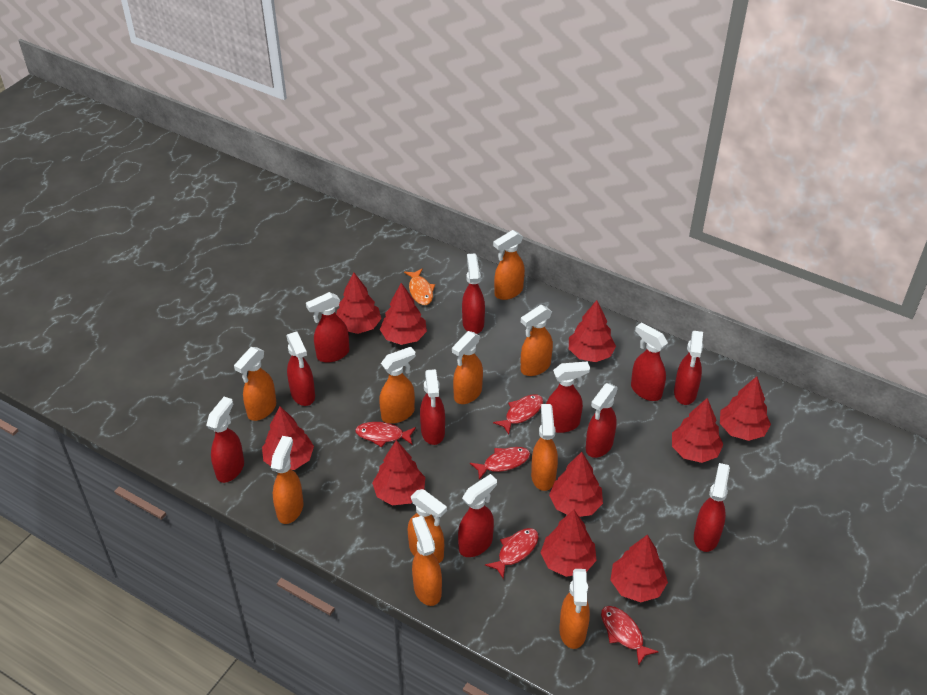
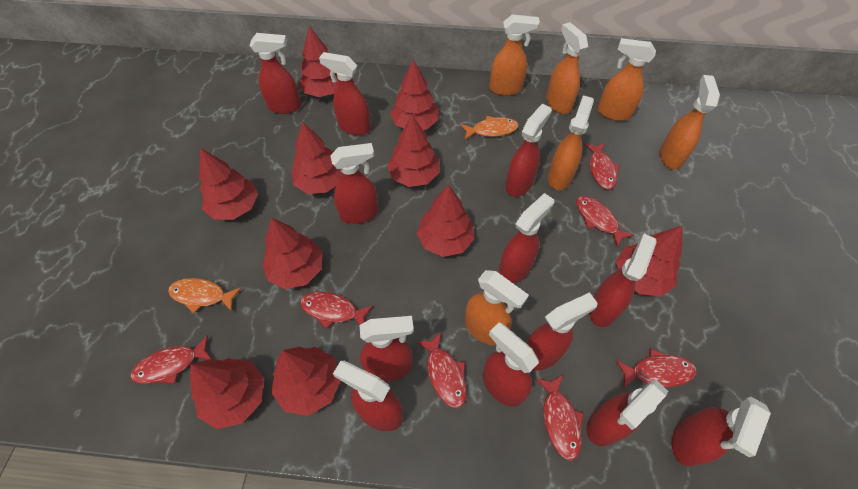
orange fish: 1 -> 2
orange spray bottle: 10 -> 6
red fish: 5 -> 7
red spray bottle: 11 -> 12

